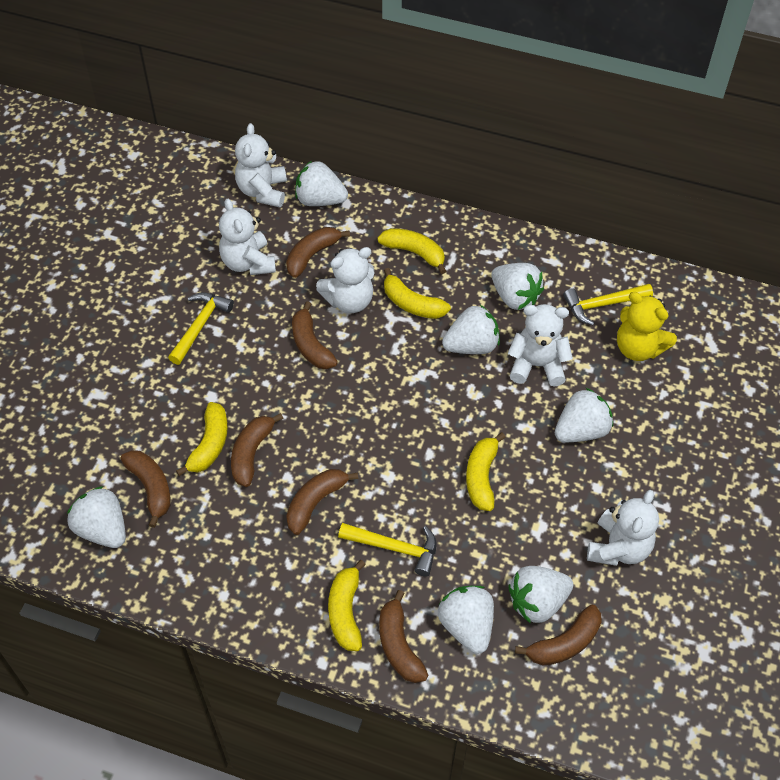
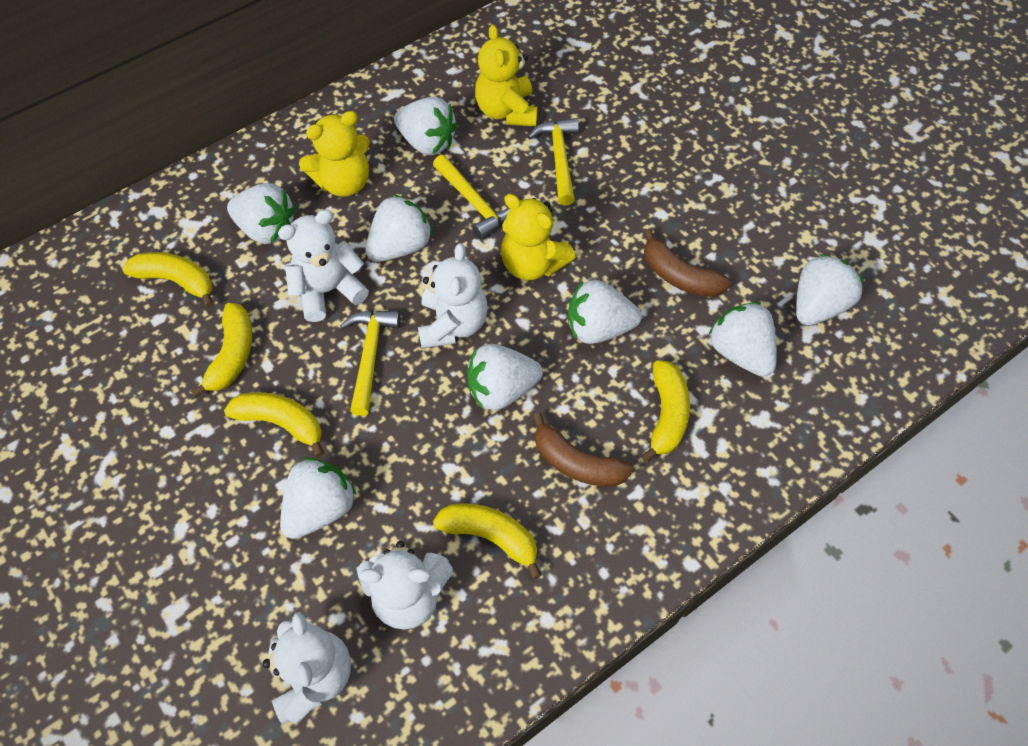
brown banana: 7 -> 2
white strawberry: 7 -> 8
white teddy bear: 5 -> 4
yellow teddy bear: 1 -> 3

